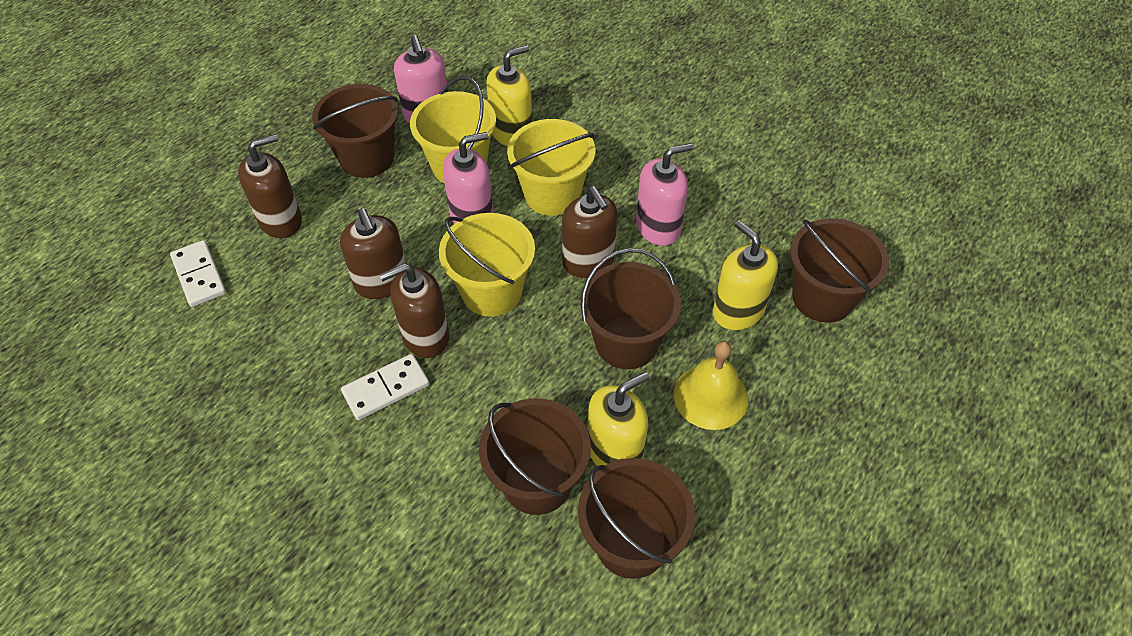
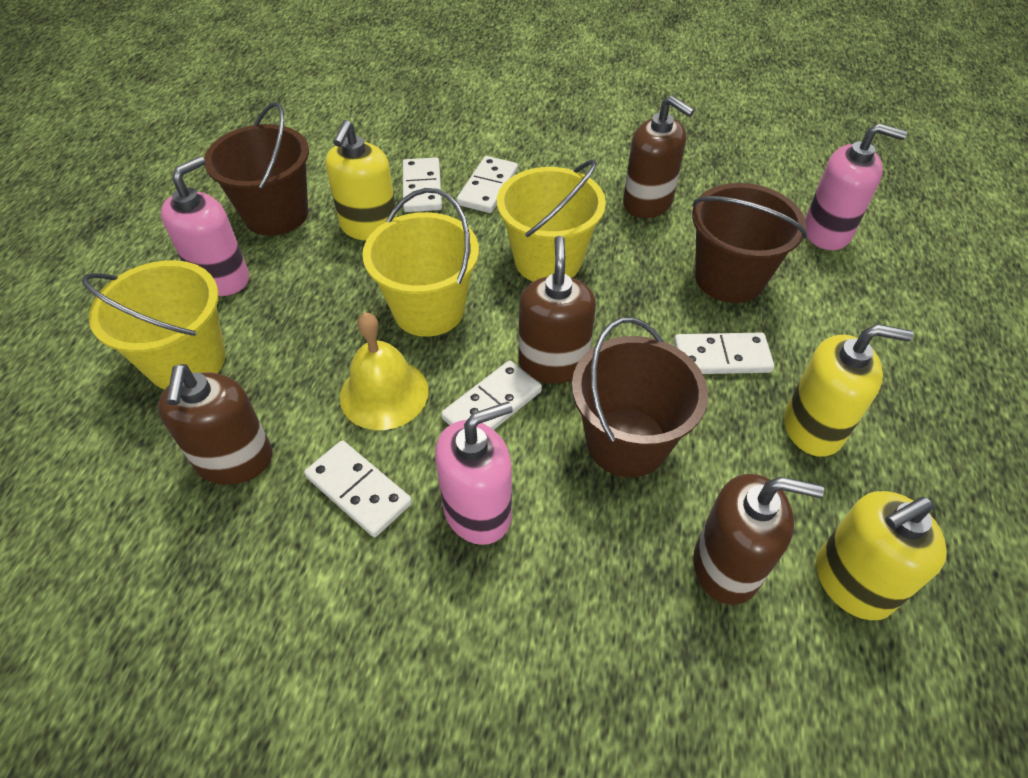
brown bucket: 5 -> 3
white domino: 2 -> 5

